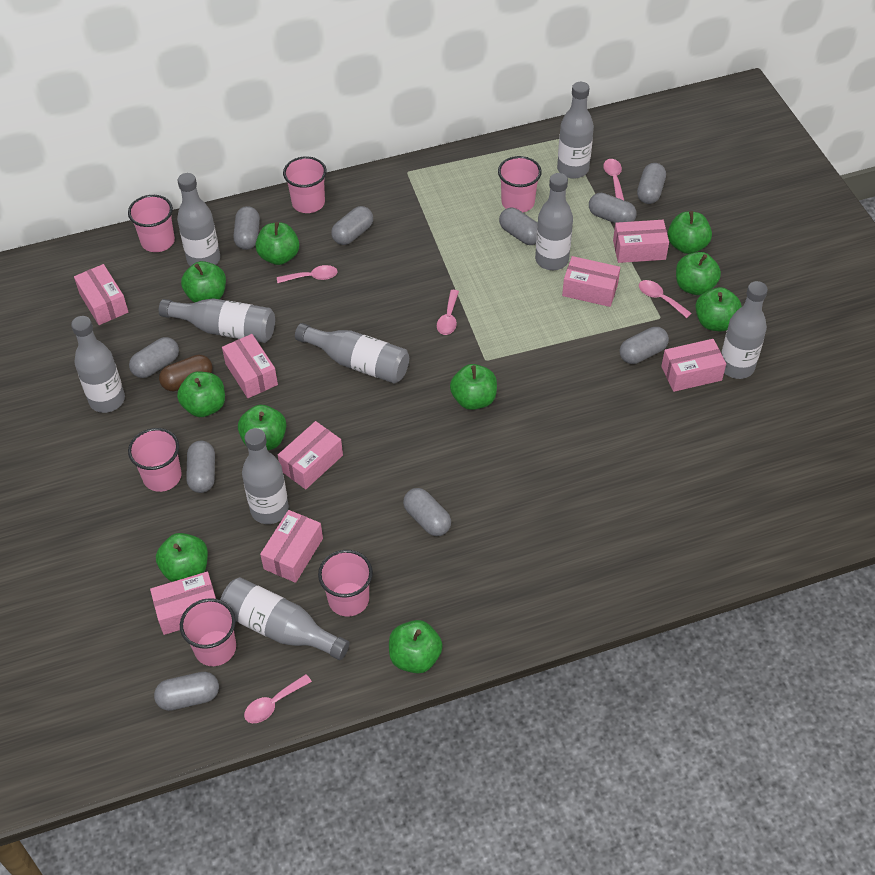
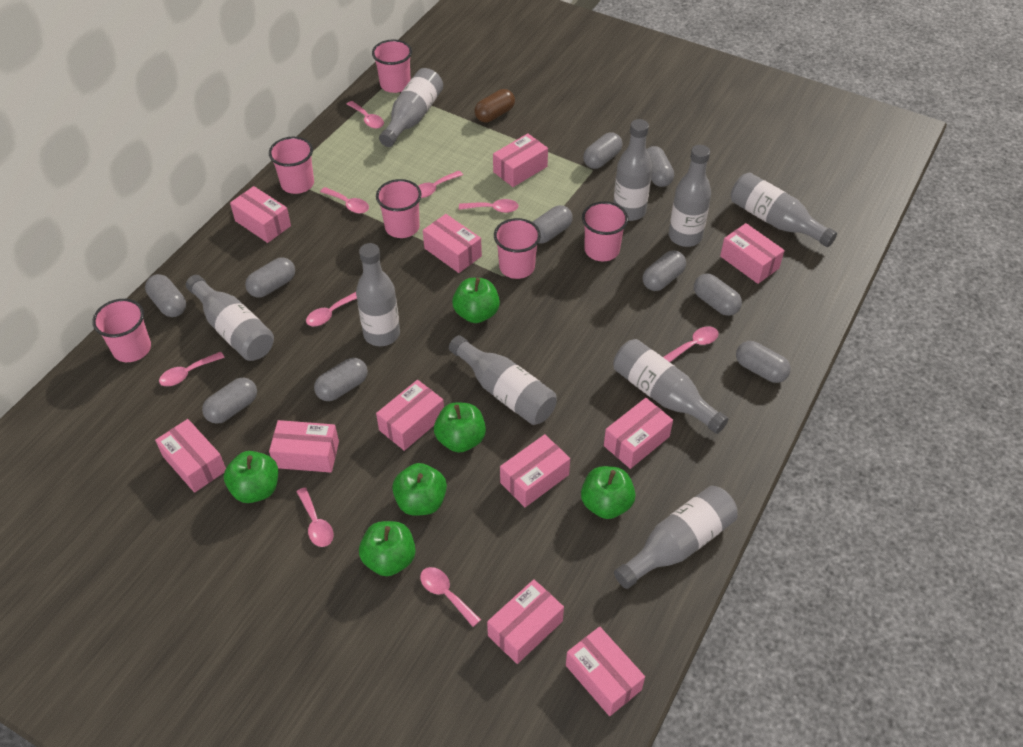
green apple: 10 -> 6
pink box: 8 -> 11
pink spoon: 5 -> 9

